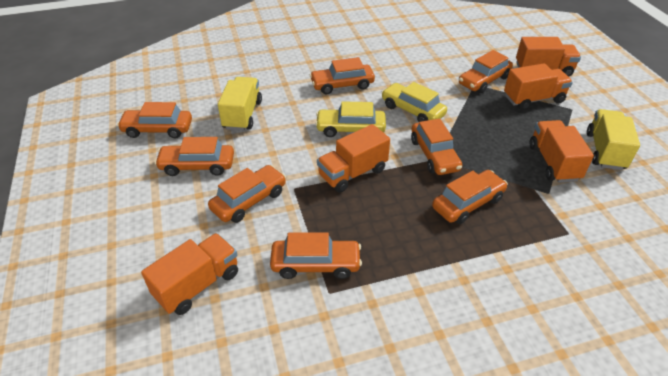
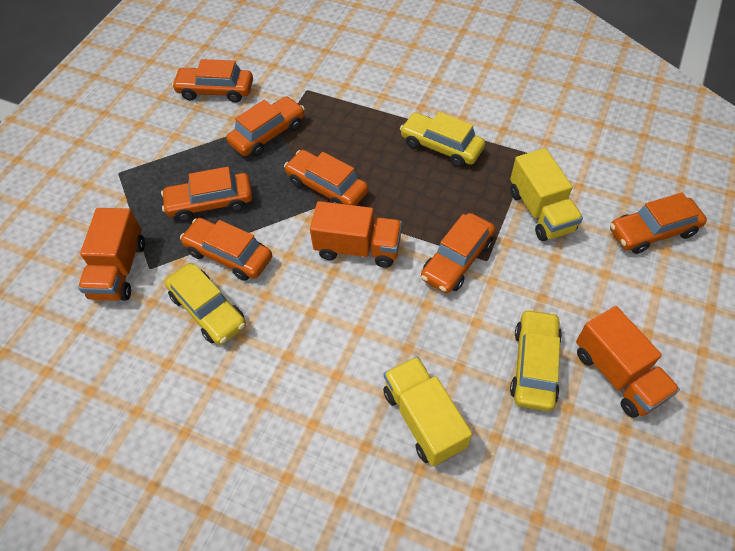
orange car: 8 -> 7
orange truck: 5 -> 3
yellow car: 2 -> 3

